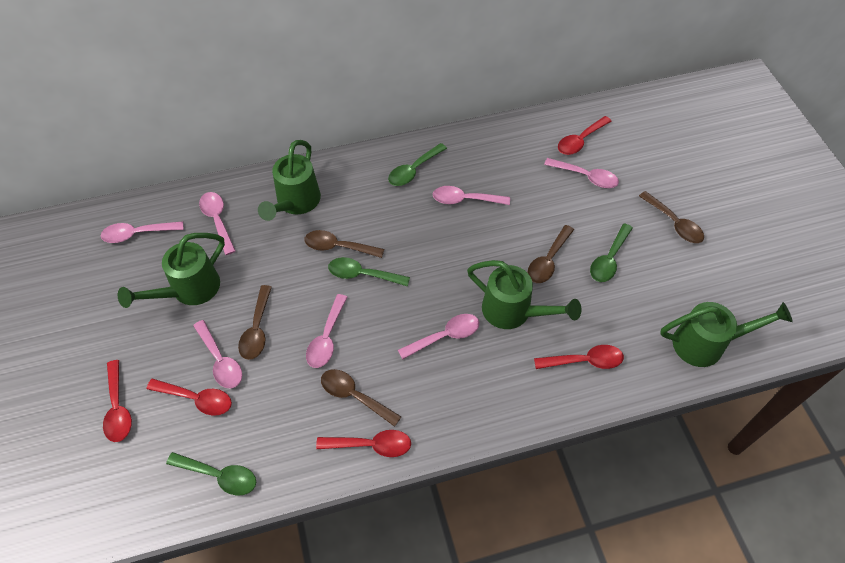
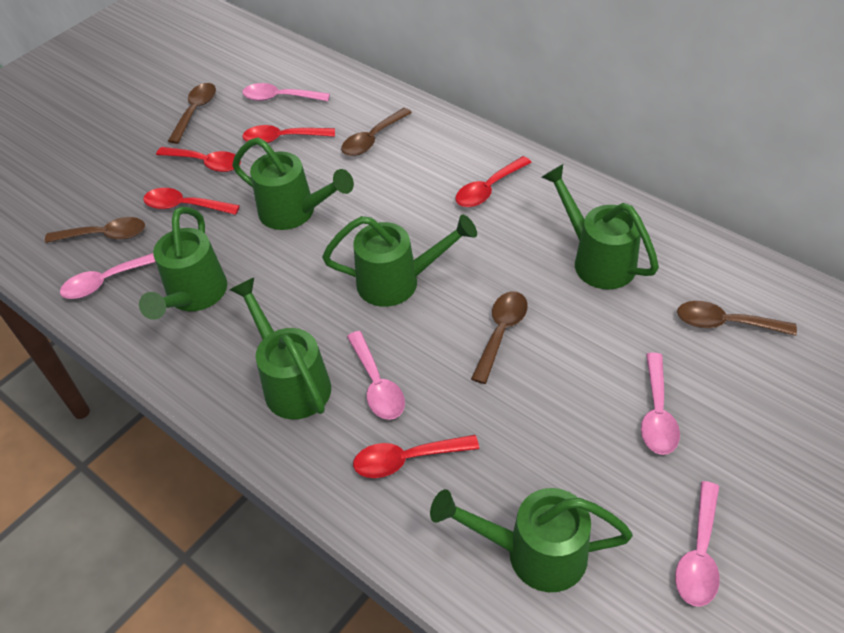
green spoon: 4 -> 0
green watering can: 4 -> 6
pink spoon: 7 -> 5

